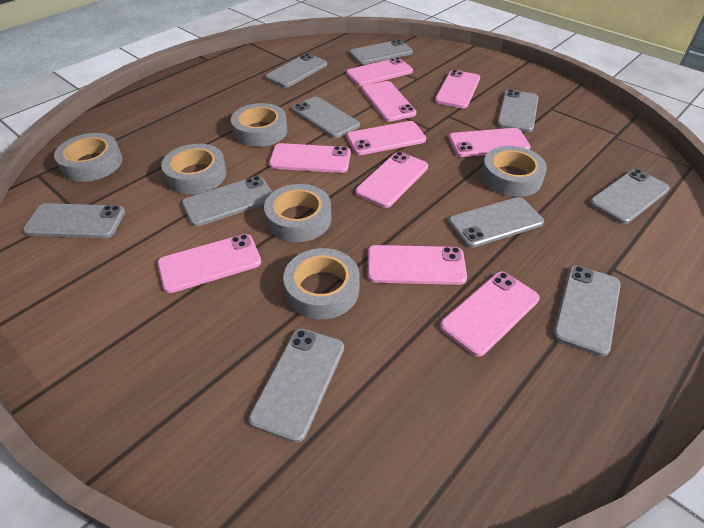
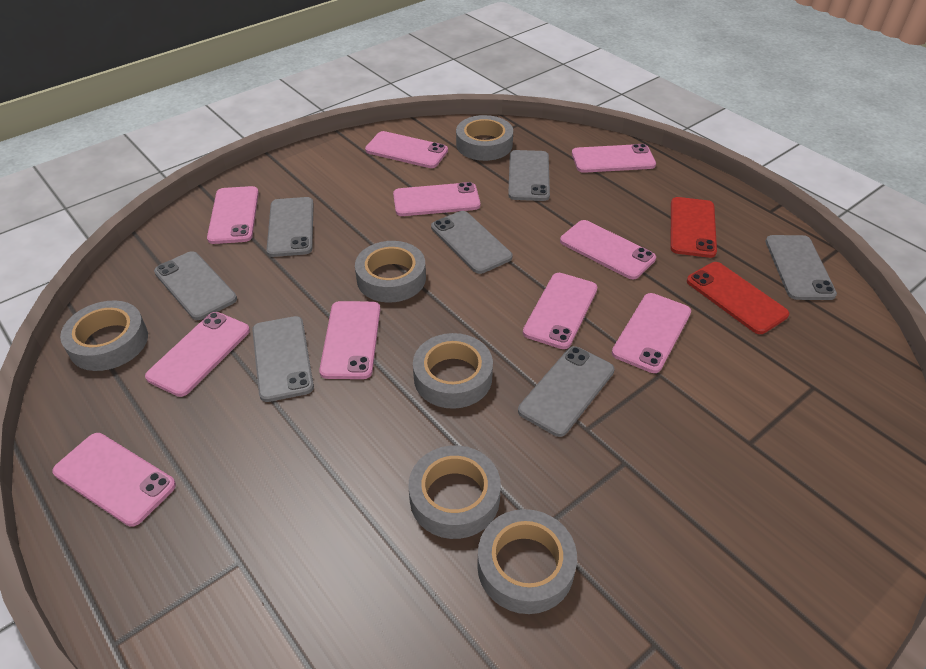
grey phone: 10 -> 7
red phone: 0 -> 2

